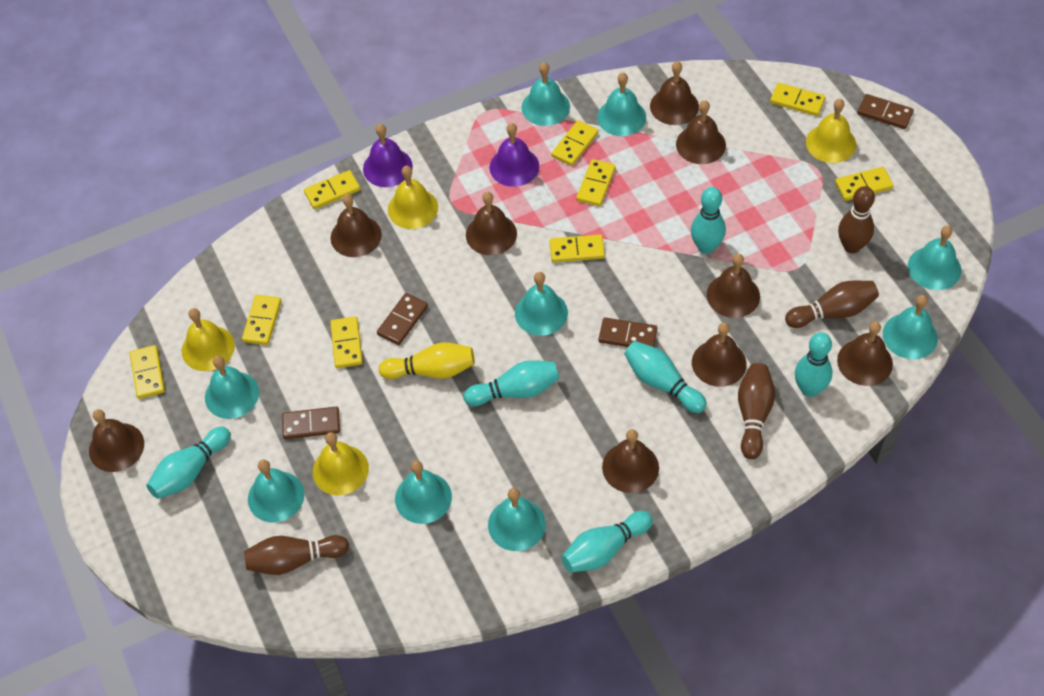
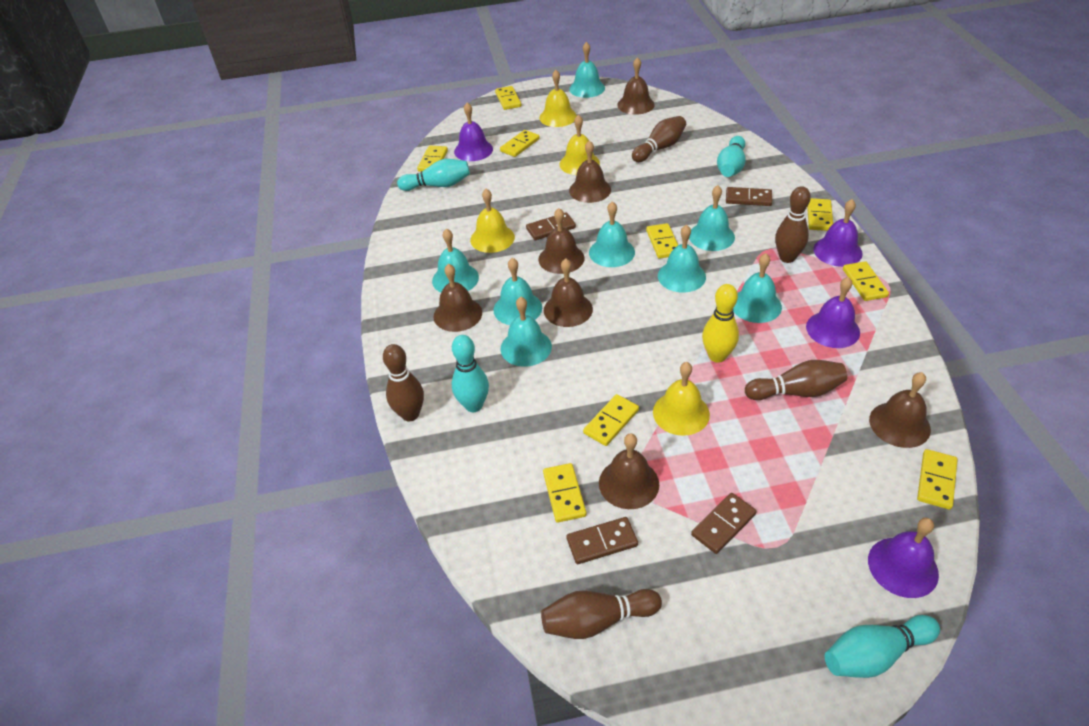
brown bell: 9 -> 7
brown bowling pin: 4 -> 5
purple bell: 2 -> 4
turquoise bell: 9 -> 8
turquoise bowling pin: 6 -> 4

